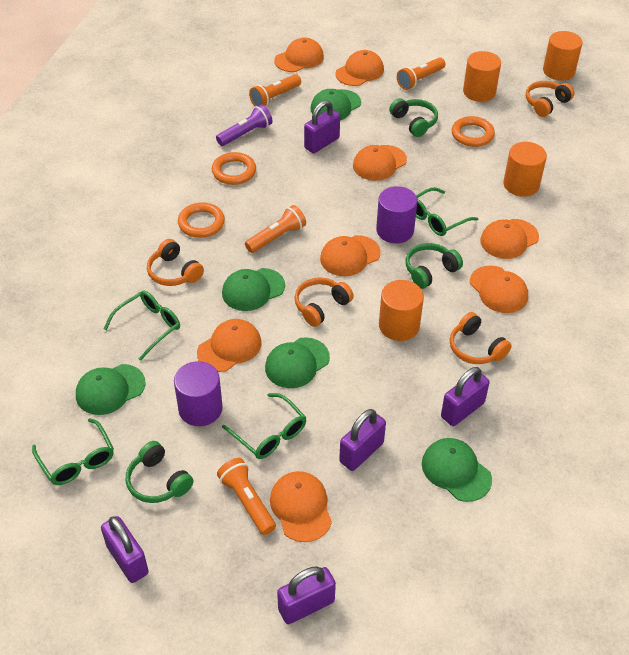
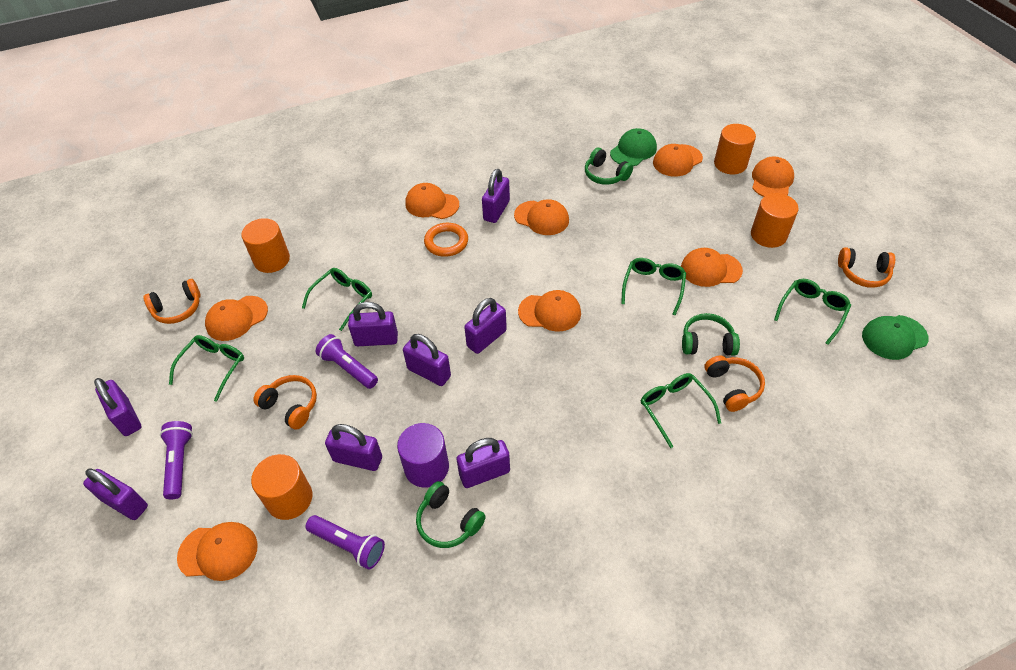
green cap: 5 -> 2
green glasses: 4 -> 5
orange flashlight: 4 -> 0
orange ring: 3 -> 1
purple cylinder: 2 -> 1
purple flashlight: 1 -> 3
purple padlock: 5 -> 8

